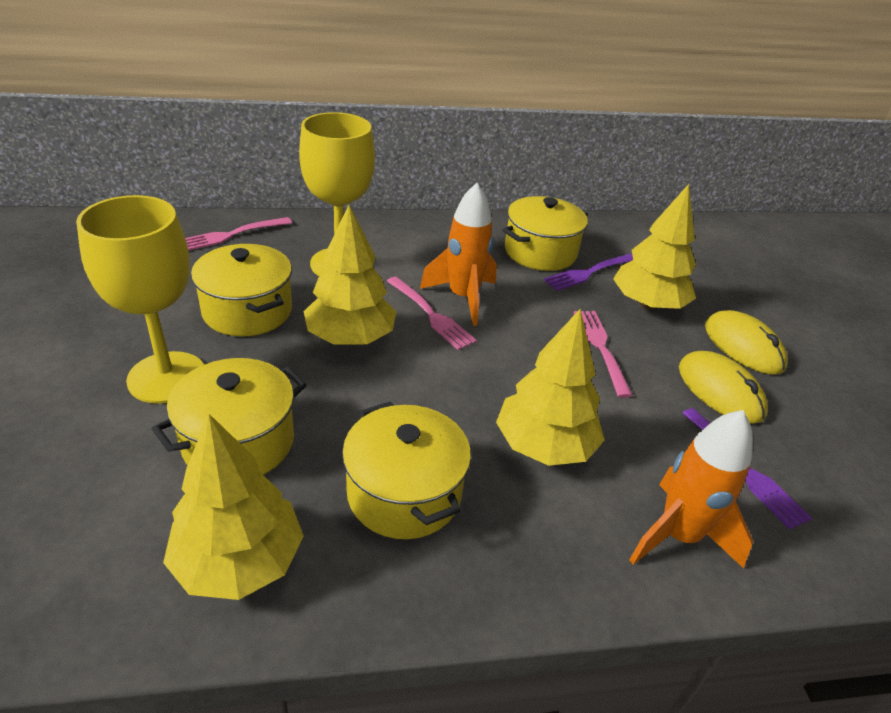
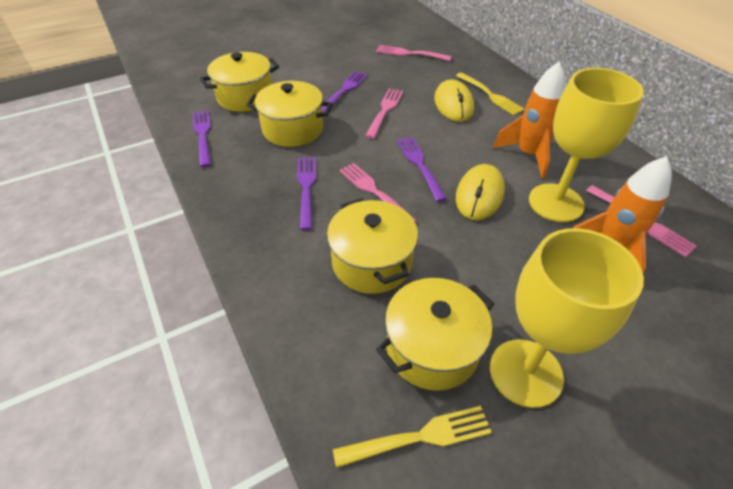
pink fork: 3 -> 4
purple fork: 2 -> 4
yellow fork: 0 -> 2
yellow tree: 4 -> 0

